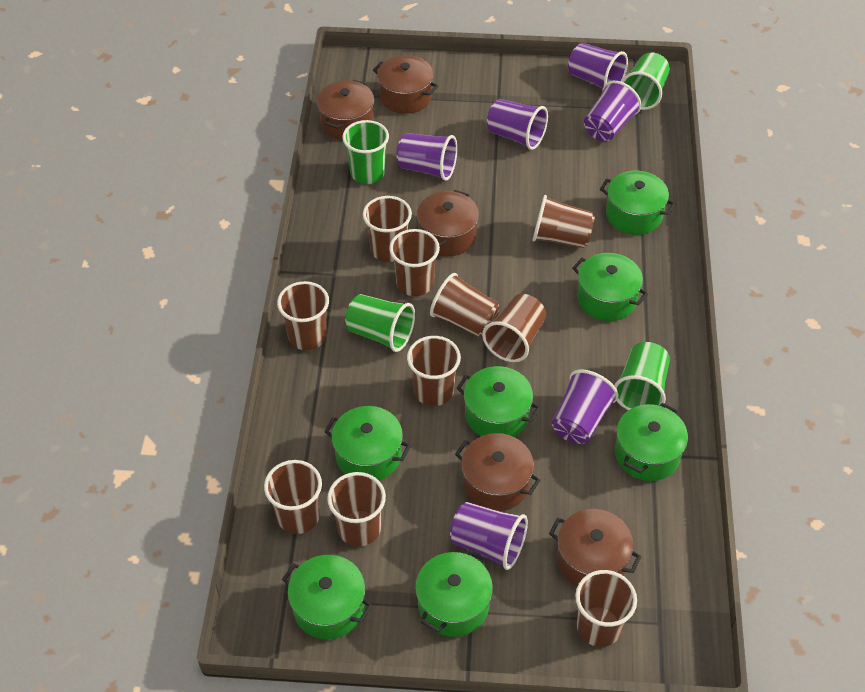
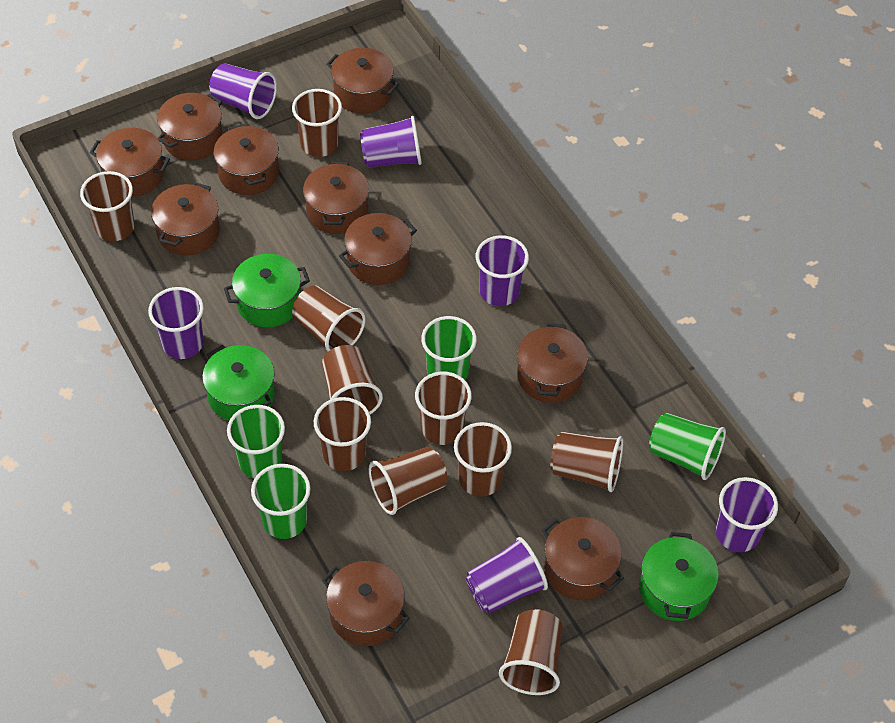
brown pot: 5 -> 10
green pot: 7 -> 3

